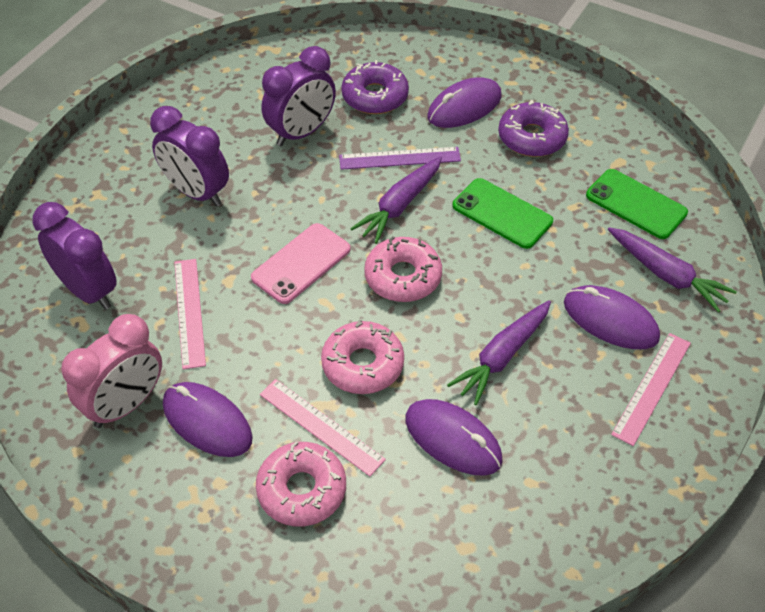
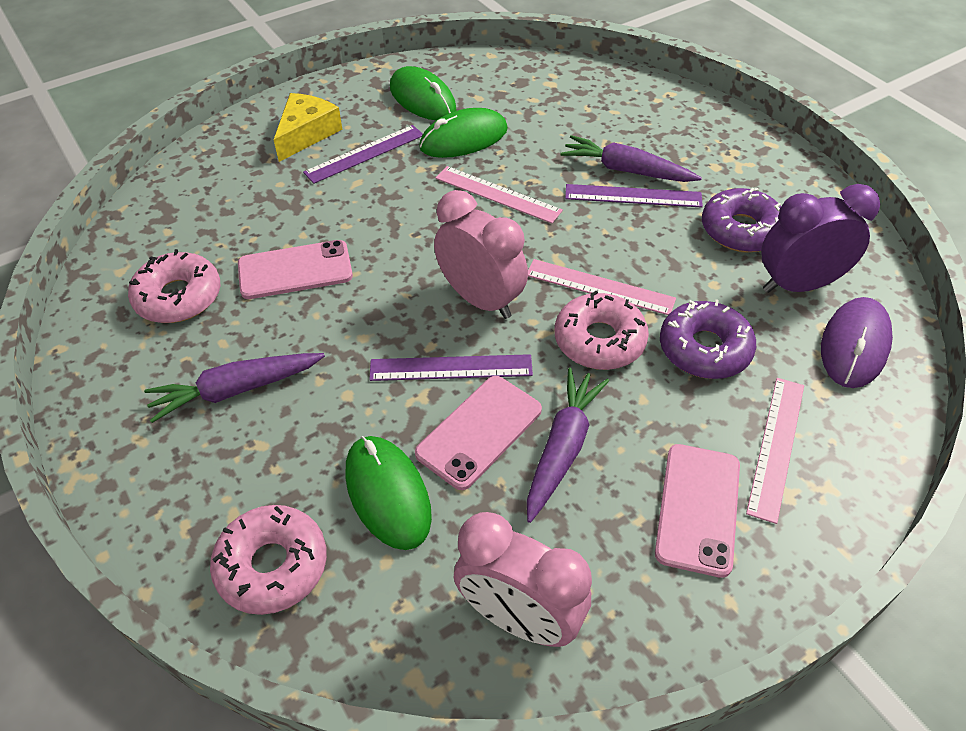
green mouse: 0 -> 3
green phone: 2 -> 0
pink clock: 1 -> 2
pink phone: 1 -> 3
purple clock: 3 -> 1
purple mouse: 4 -> 1
purple ruler: 1 -> 3
yellow cheese: 0 -> 1

